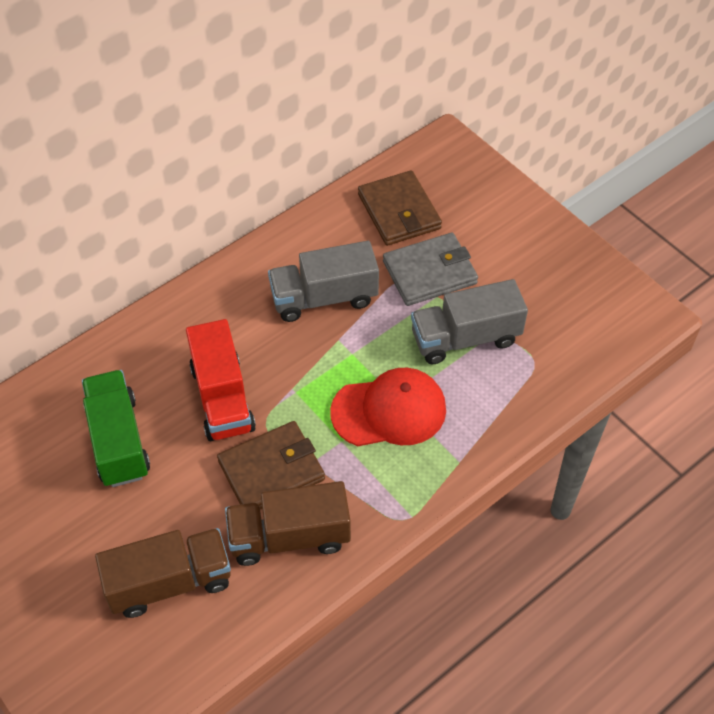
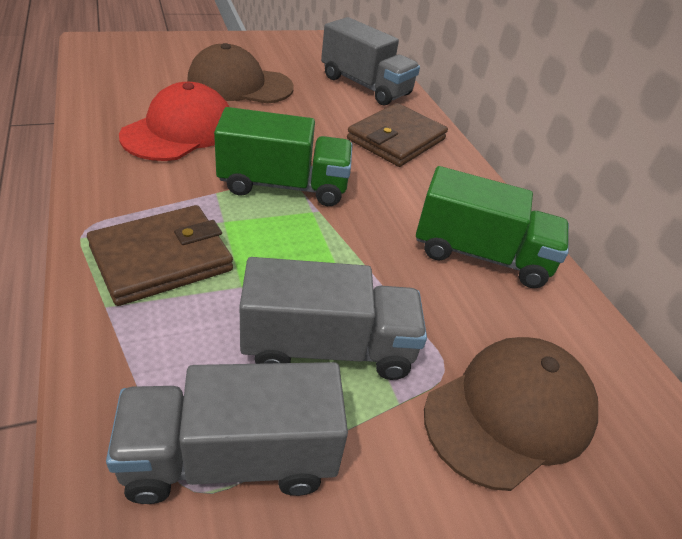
brown cap: 0 -> 2
brown truck: 2 -> 0
green truck: 1 -> 2
grey truck: 2 -> 3
grey wallet: 1 -> 0
red truck: 1 -> 0

